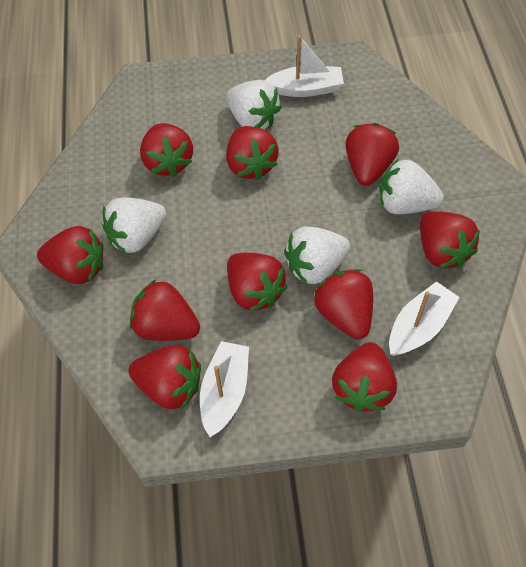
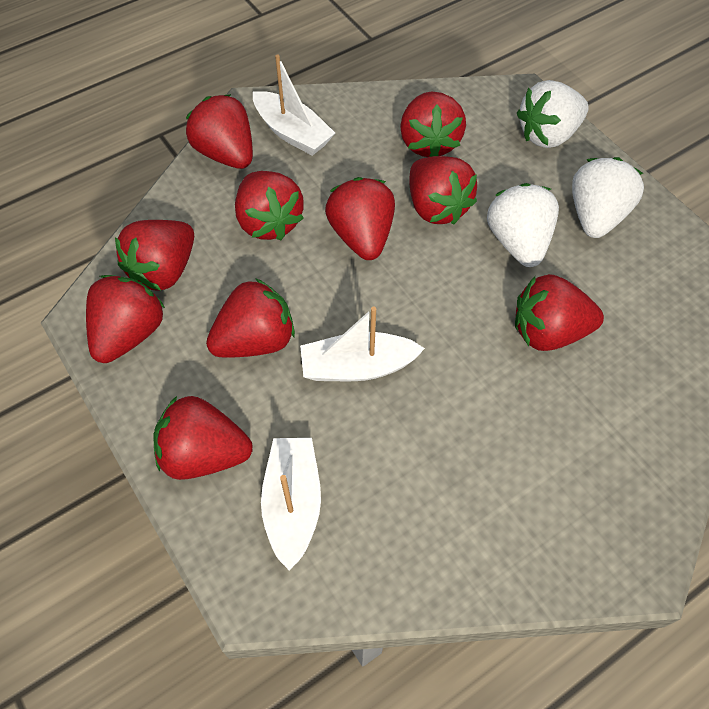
white strawberry: 4 -> 3

